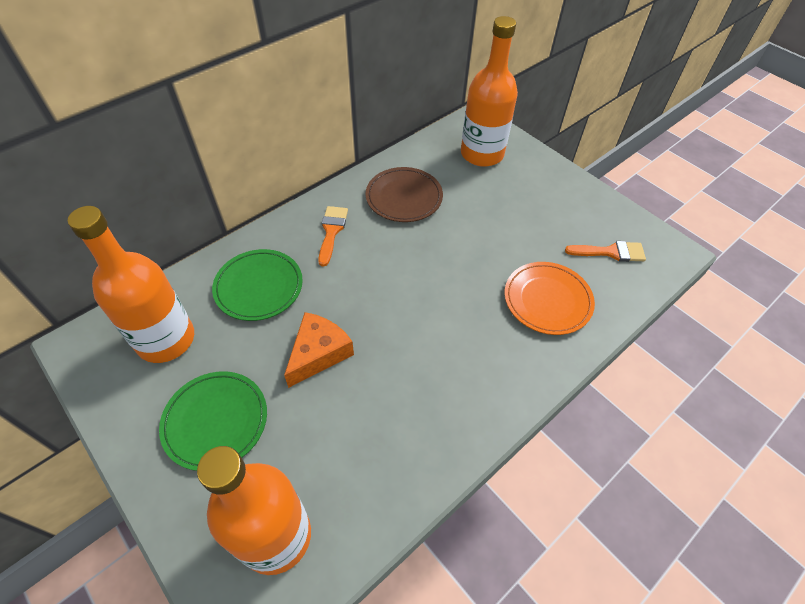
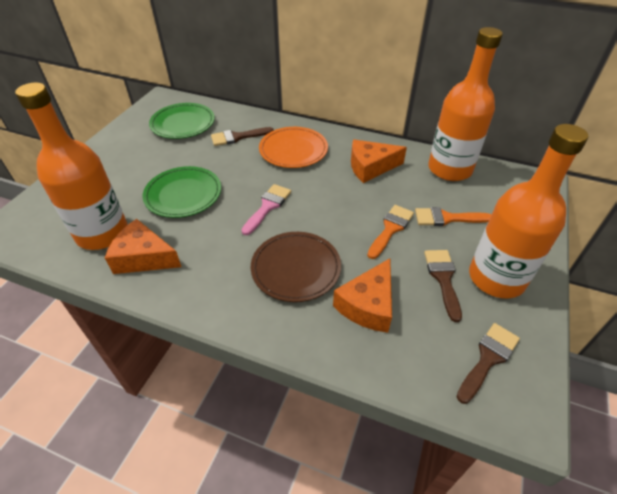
brown brush: 0 -> 3
orange cheese: 1 -> 3
pink brush: 0 -> 1

